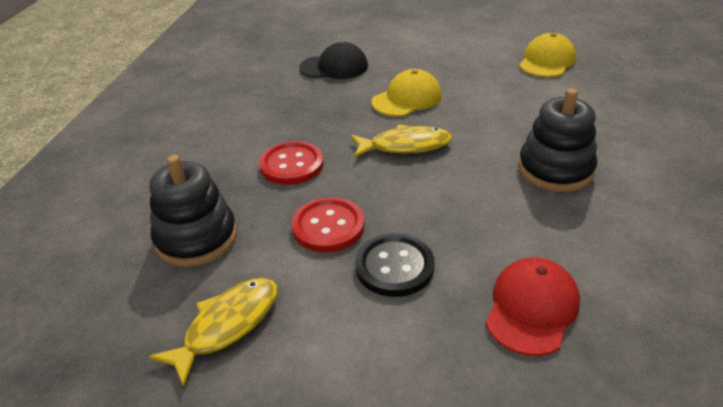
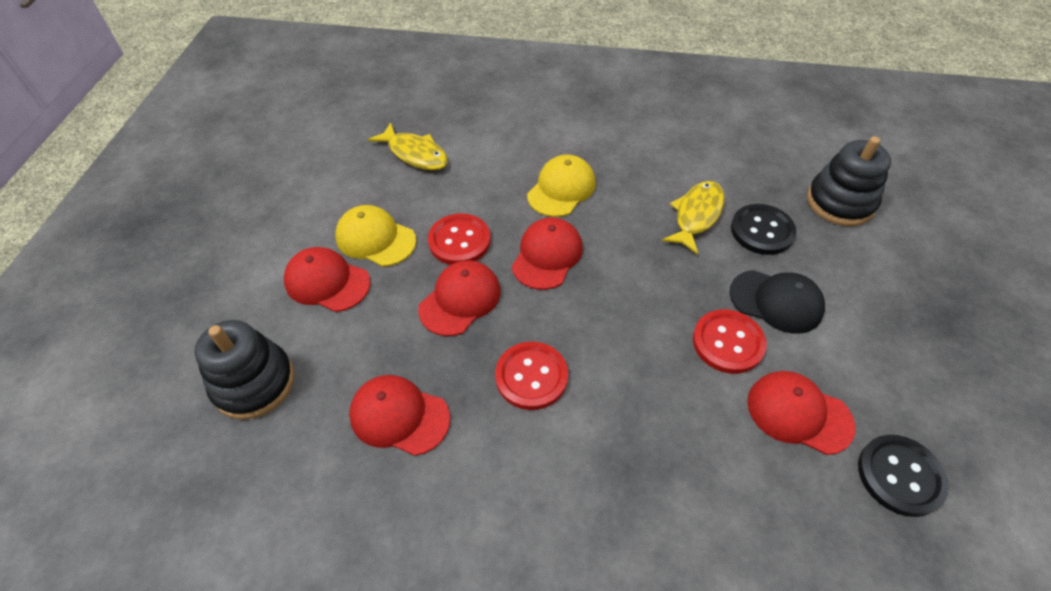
black button: 1 -> 2
red button: 2 -> 3
red cap: 1 -> 5

